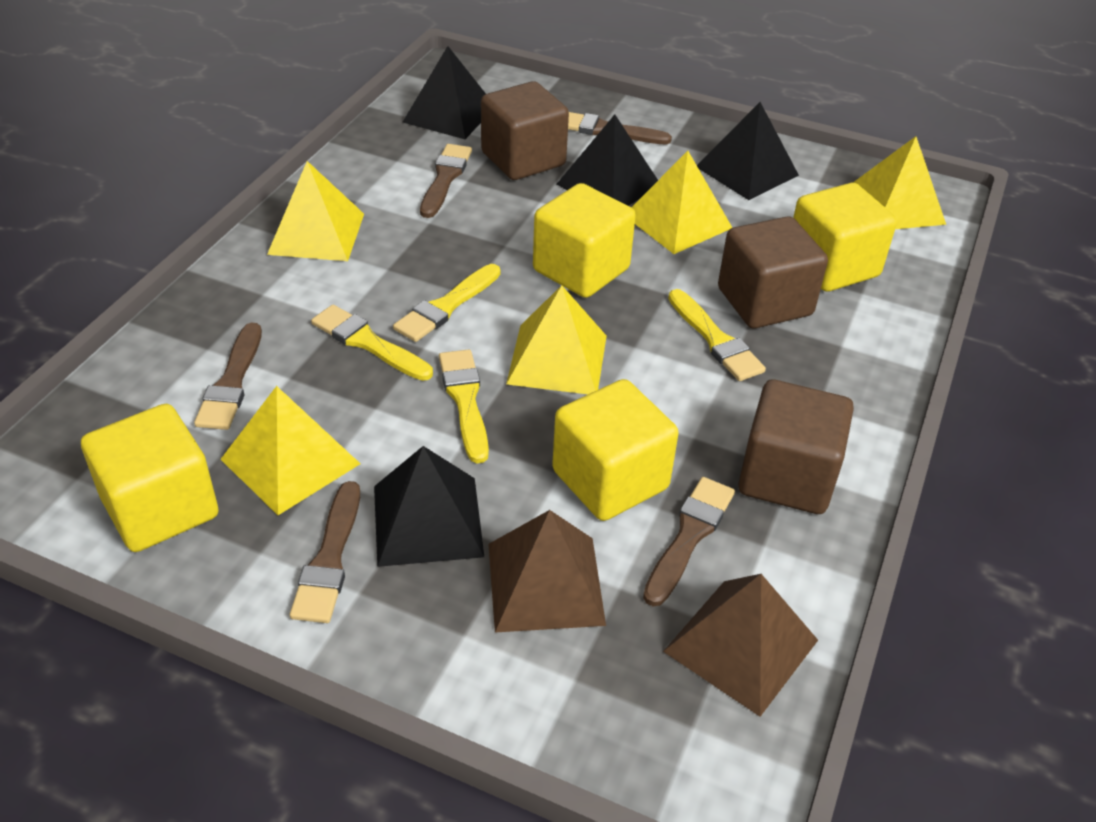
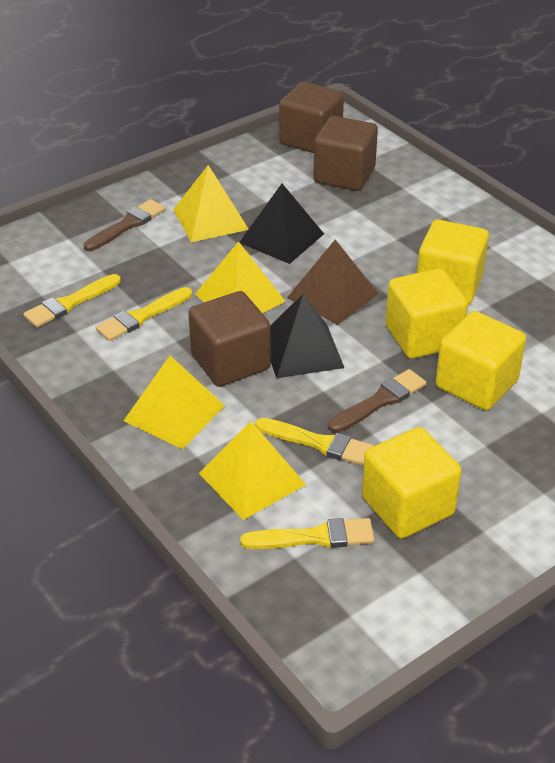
black pyramid: 4 -> 2
brown brush: 5 -> 2
brown pyramid: 2 -> 1
yellow pyramid: 5 -> 4

